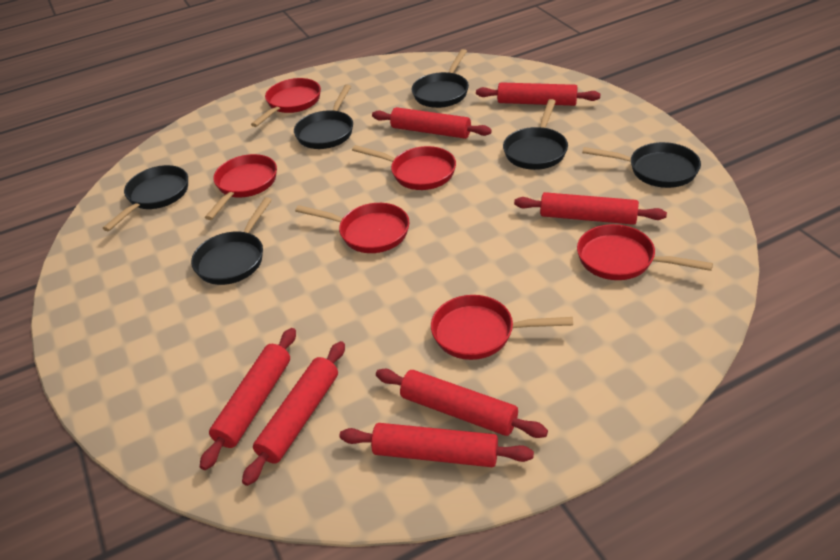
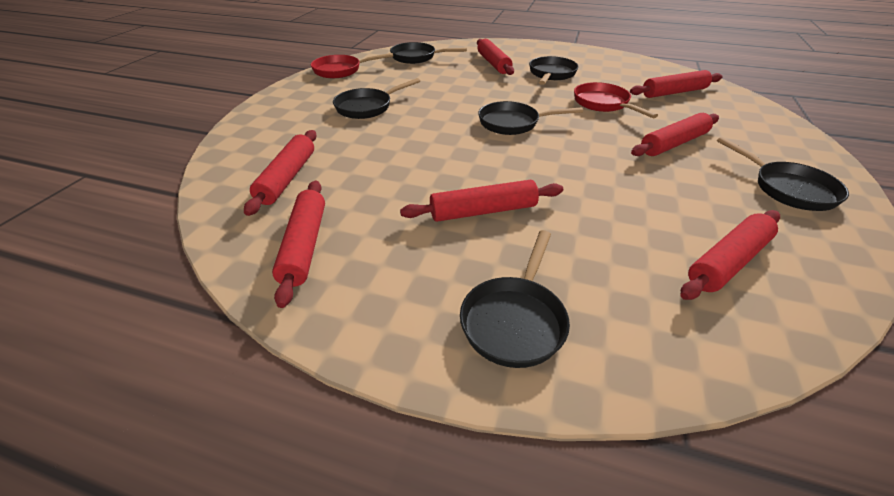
red pan: 6 -> 2

